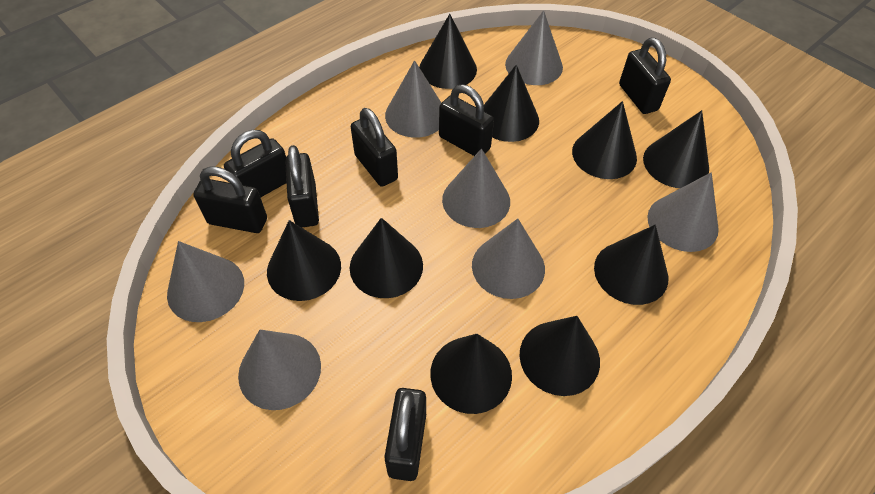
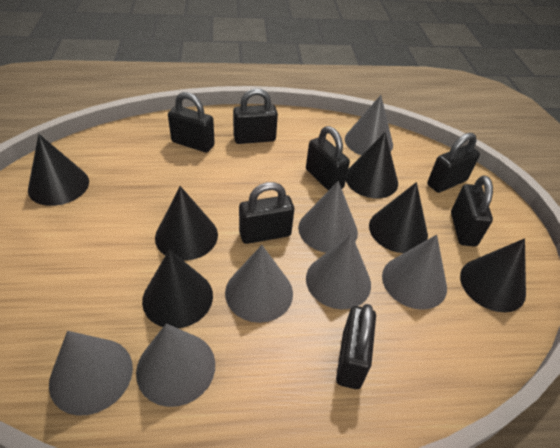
black cone: 9 -> 6

